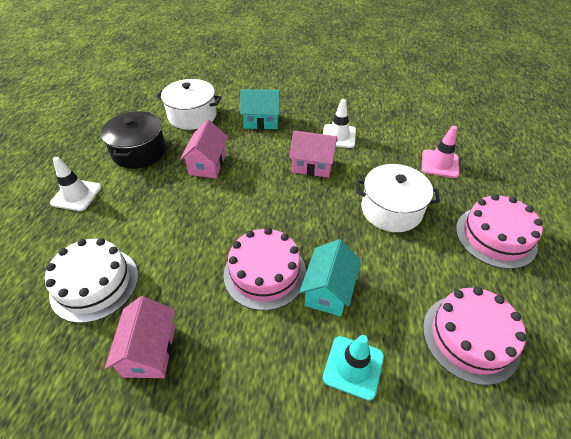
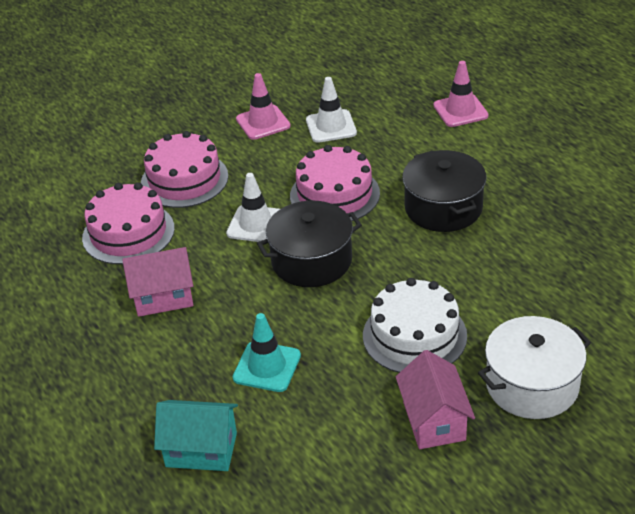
black pot: 1 -> 2
pink house: 3 -> 2
pink traffic cone: 1 -> 2
turquoise house: 2 -> 1
white pot: 2 -> 1

